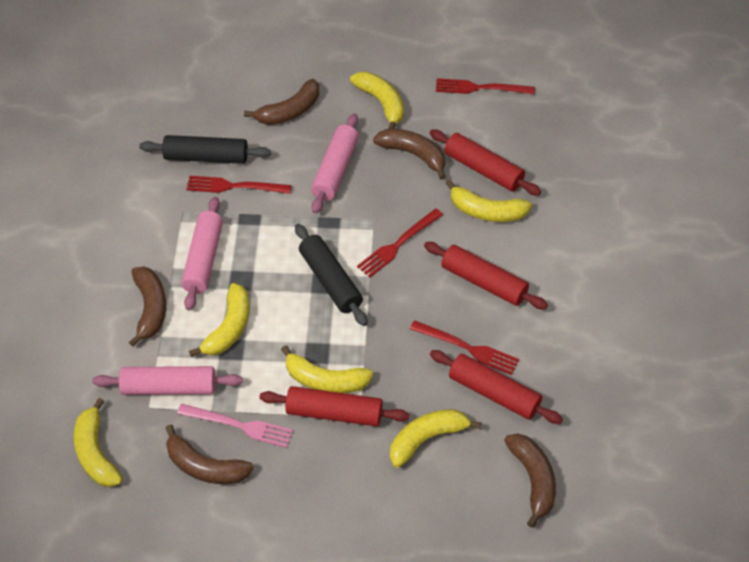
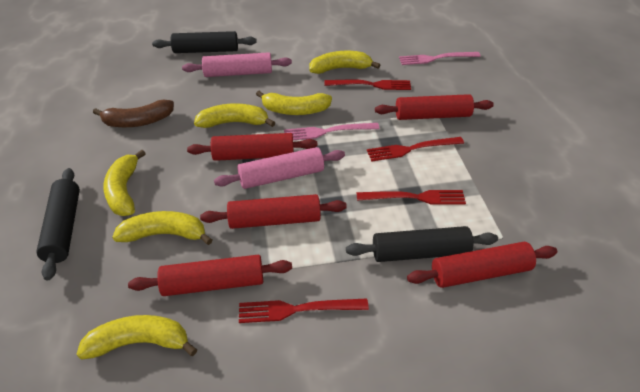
black rolling pin: 2 -> 3
brown banana: 5 -> 1
pink fork: 1 -> 2
pink rolling pin: 3 -> 2
red rolling pin: 4 -> 5

